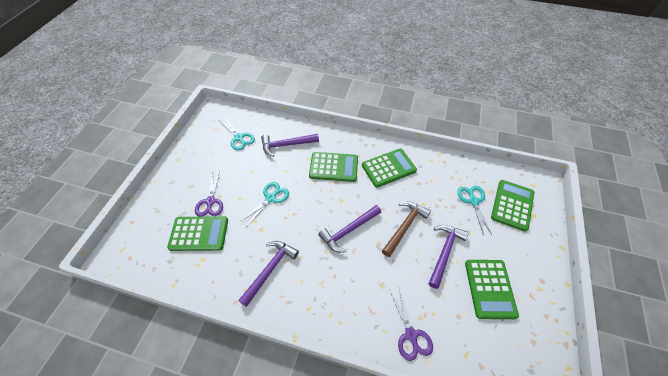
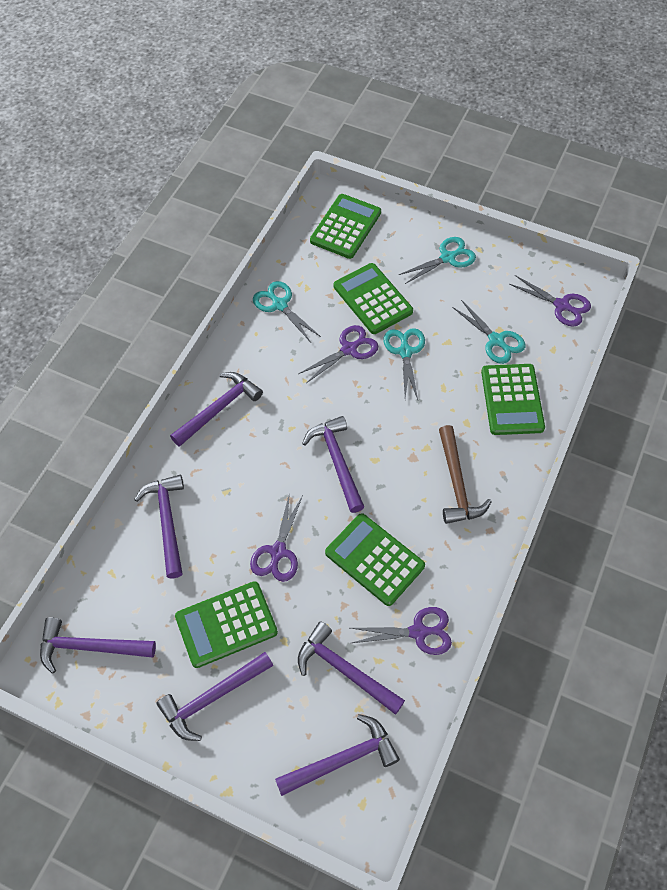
purple hammer: 4 -> 7
purple scissors: 2 -> 4
turquoise scissors: 3 -> 4

